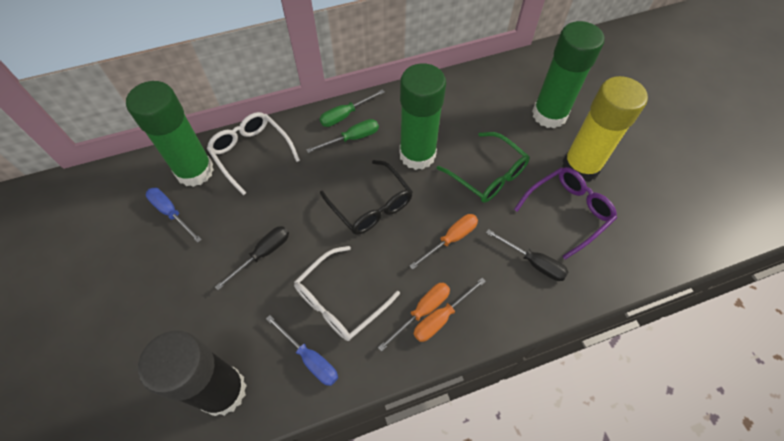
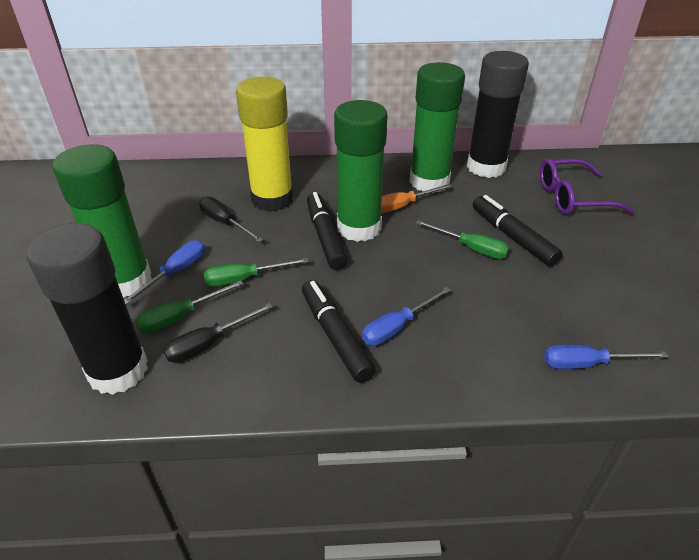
black glasses: 1 -> 0
black glue stick: 1 -> 2
black marker: 0 -> 3
blue screwdriver: 2 -> 3
green glasses: 1 -> 0
green screwdriver: 2 -> 3
orange screwdriver: 3 -> 1
white glasses: 2 -> 0

